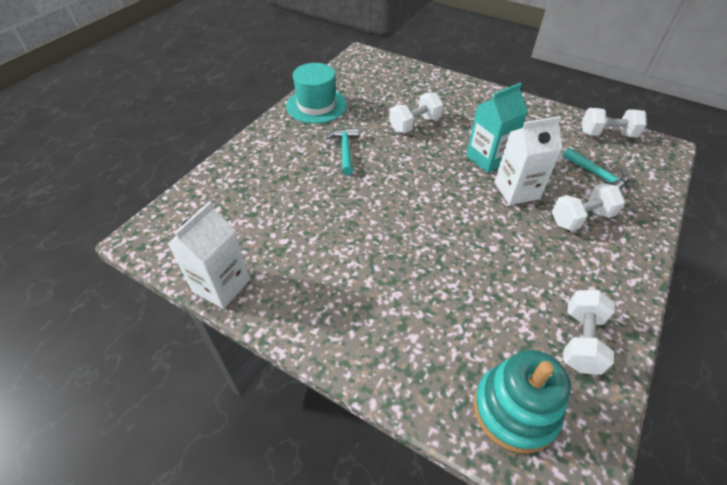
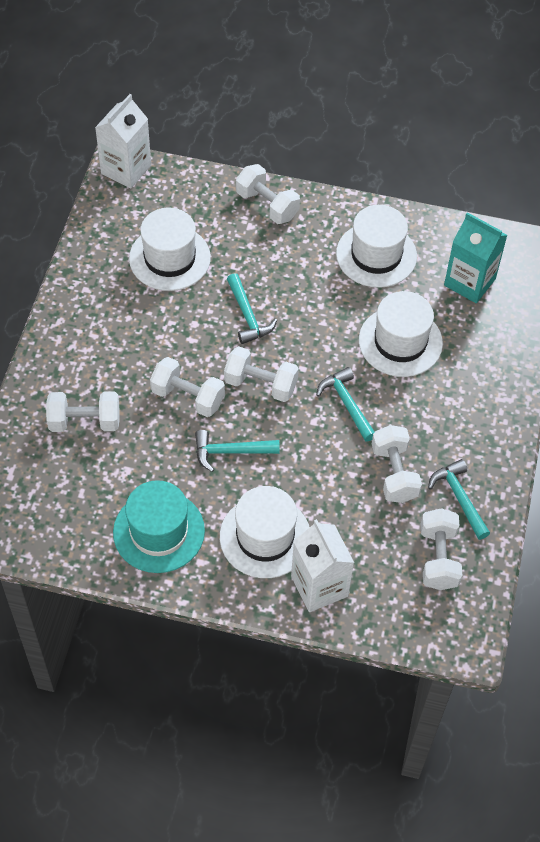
turquoise hammer: 2 -> 4
turquoise stacking toy: 1 -> 0
white dumbbell: 4 -> 6
white hat: 0 -> 4

